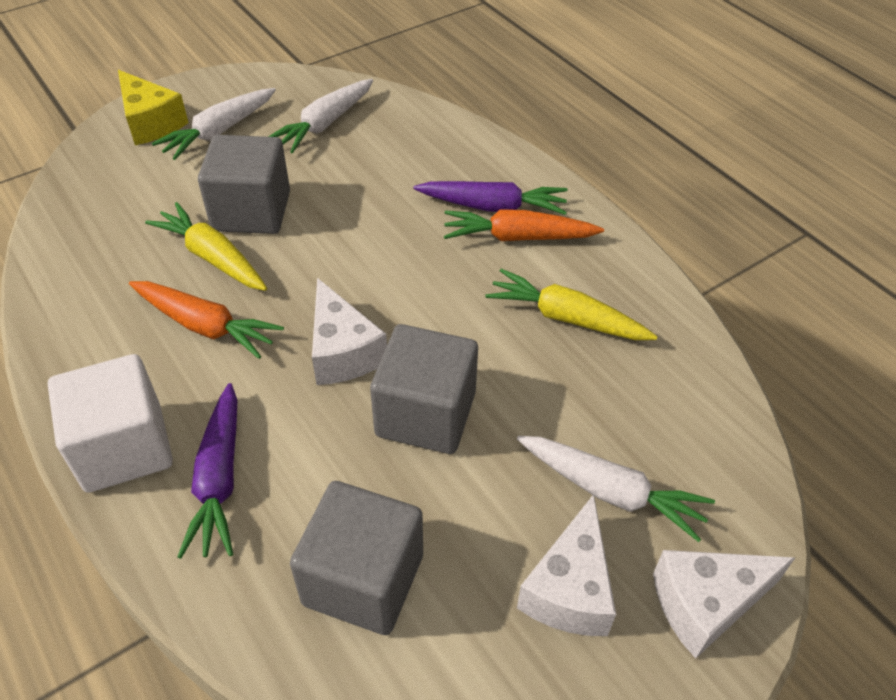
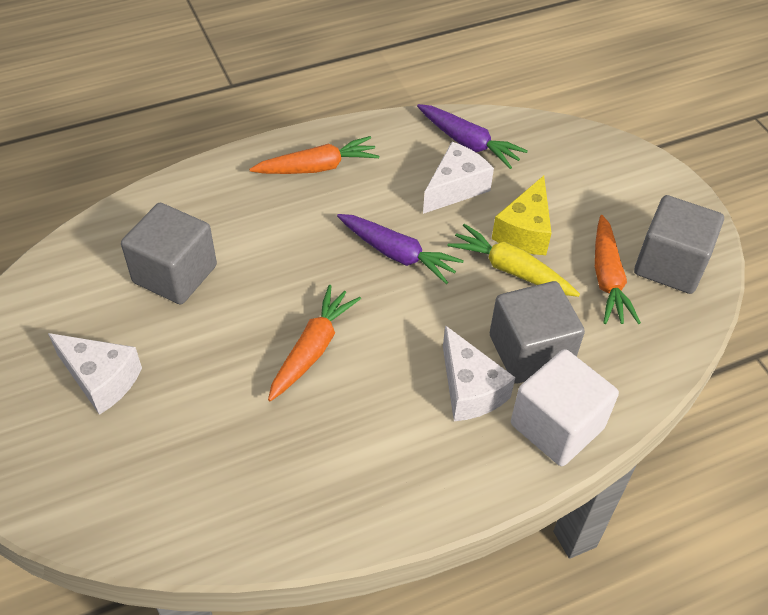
orange carrot: 2 -> 3
white carrot: 3 -> 0
yellow carrot: 2 -> 1

